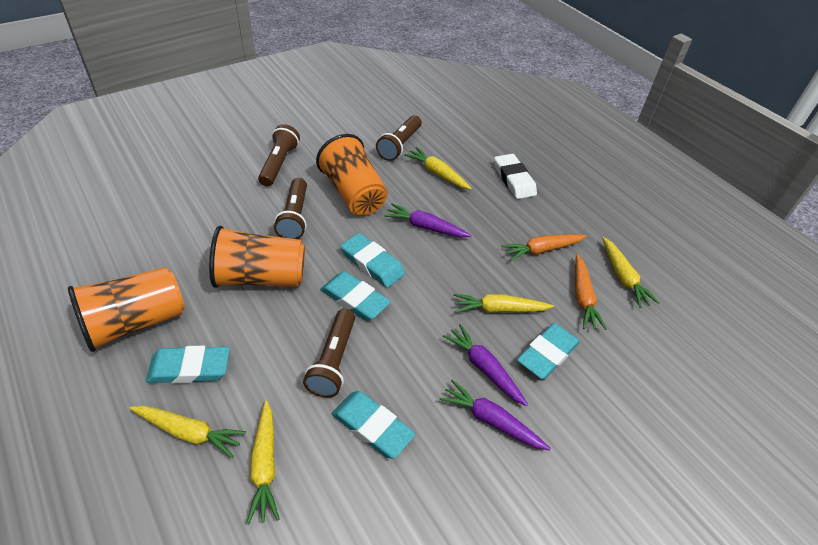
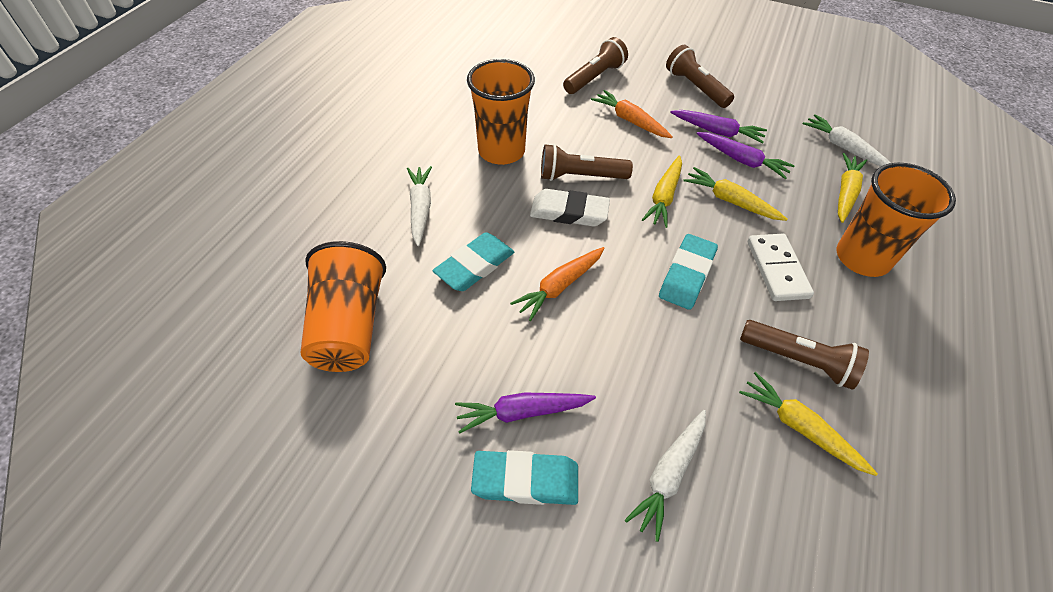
turquoise eraser: 5 -> 3
white carrot: 0 -> 3
white domino: 0 -> 1
yellow carrot: 5 -> 4

